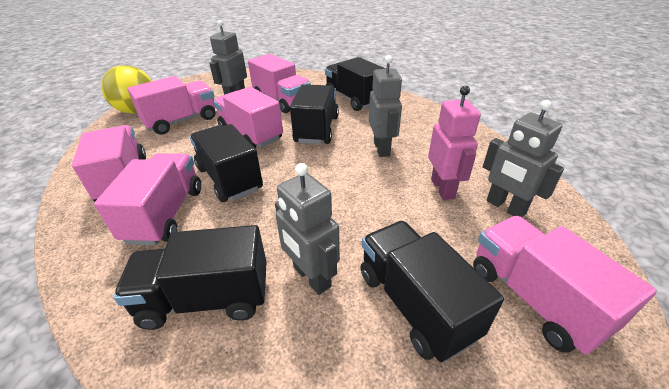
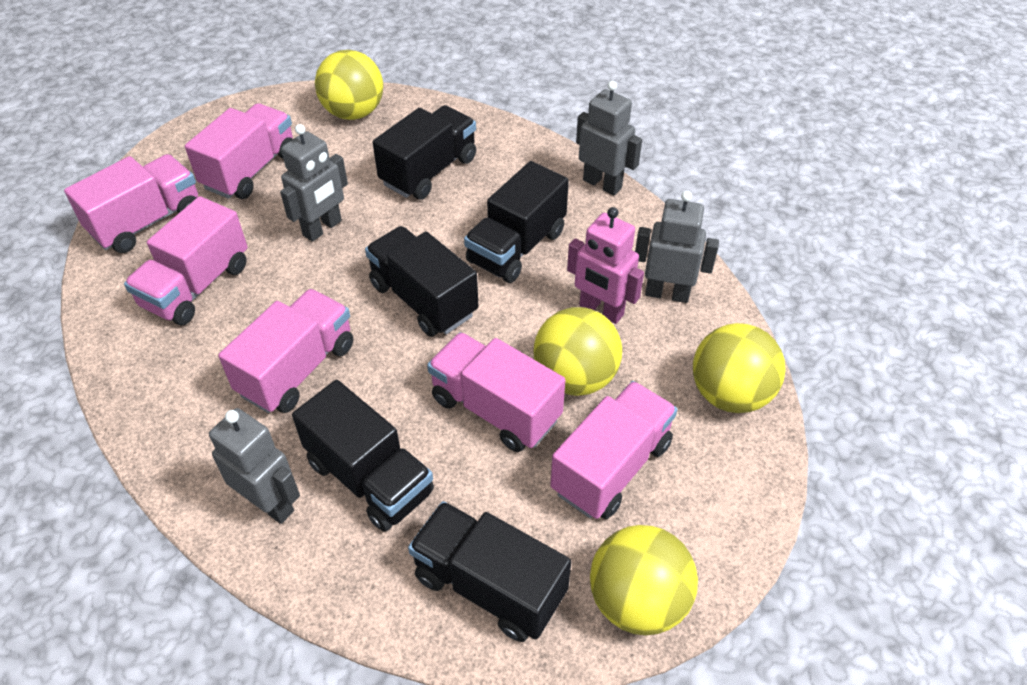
yellow ball: 1 -> 4

